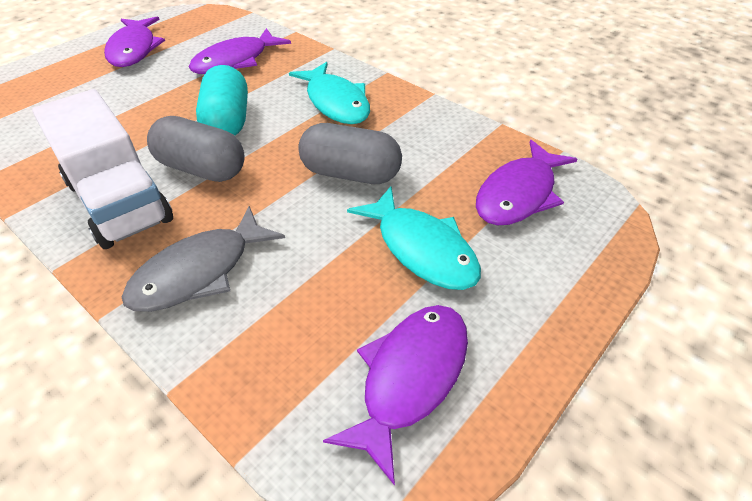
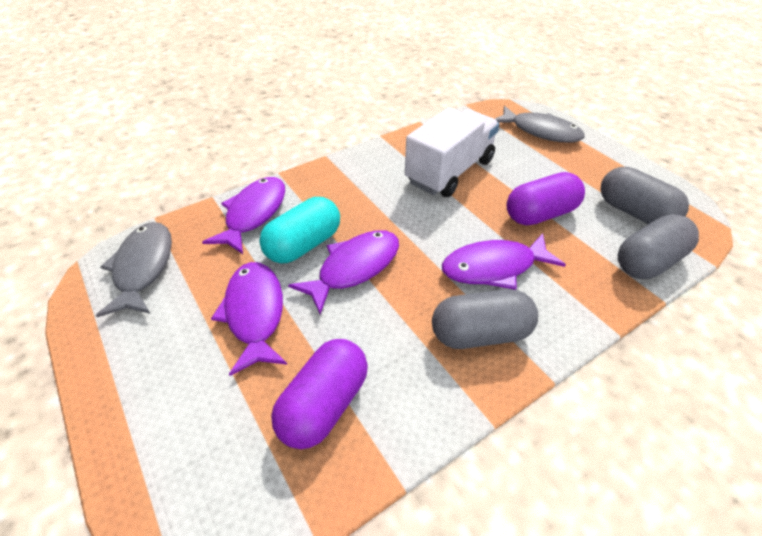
grey capsule: 2 -> 3
grey fish: 1 -> 2
purple capsule: 0 -> 2
turquoise fish: 2 -> 0

